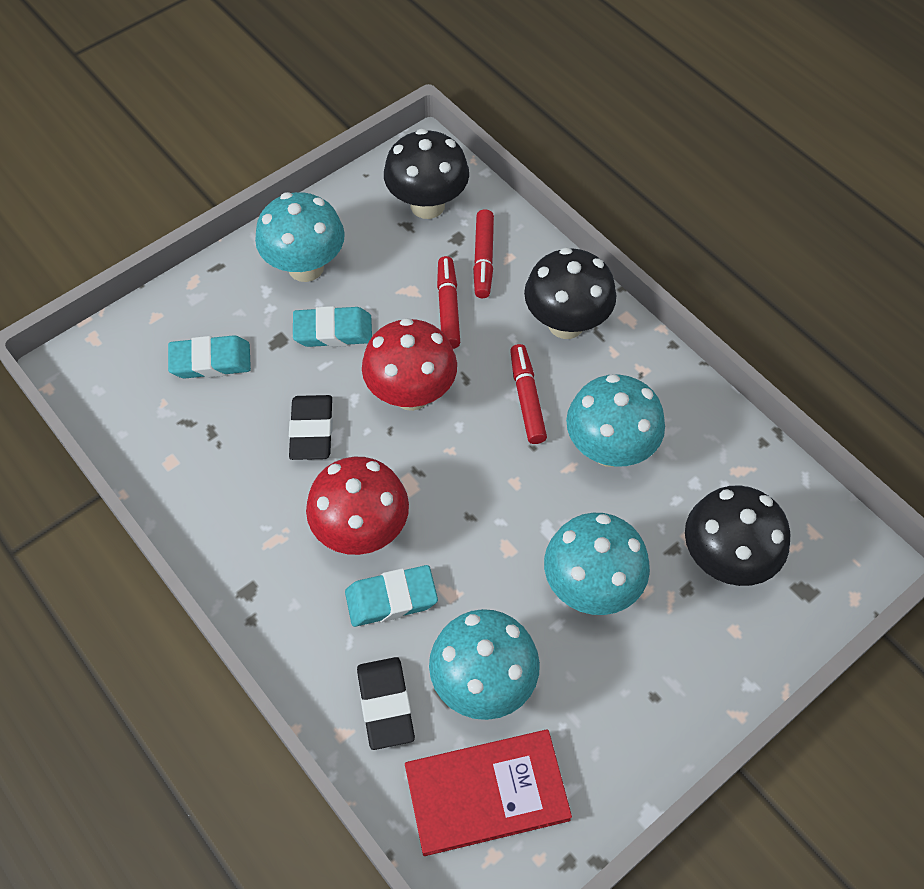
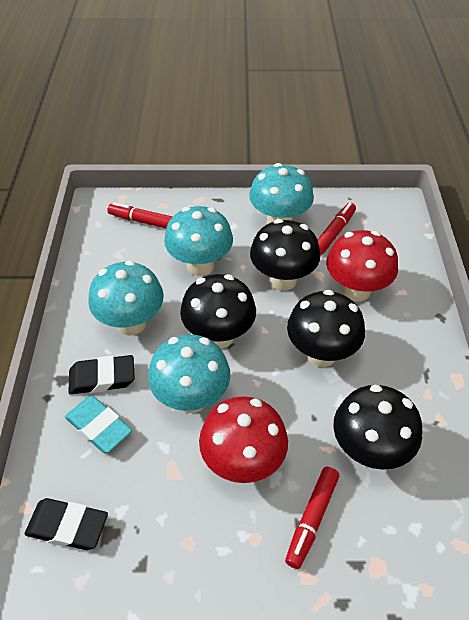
black mushroom: 3 -> 4
red book: 1 -> 0
turquoise eraser: 3 -> 1

